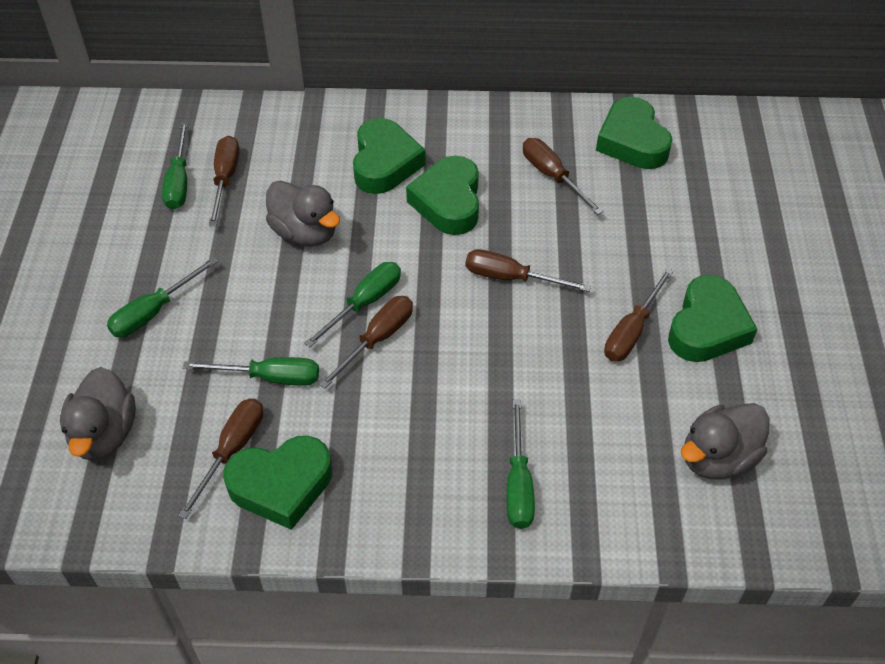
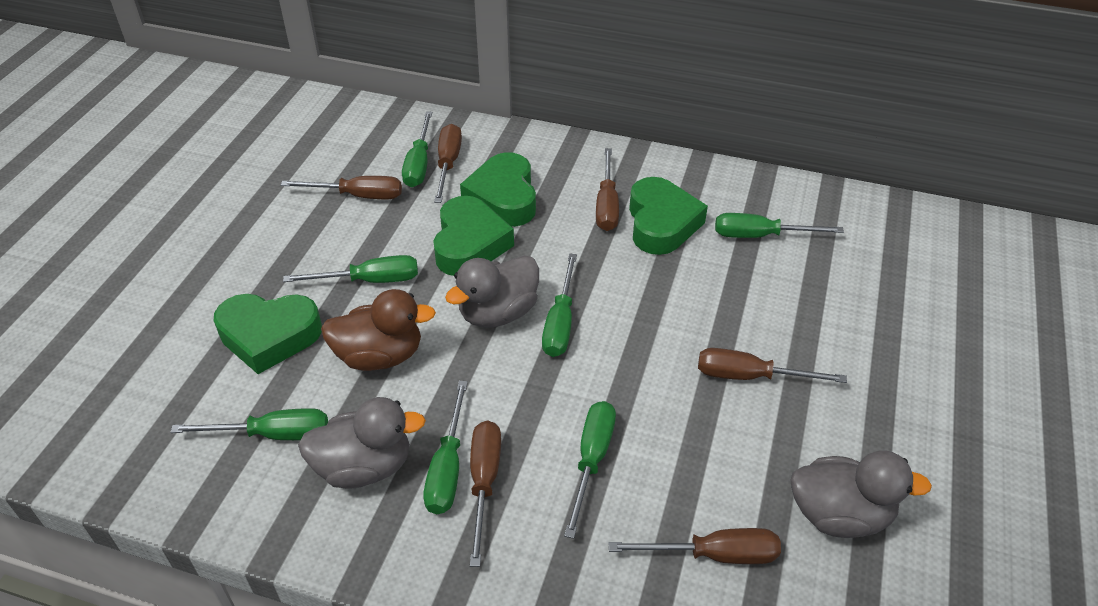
brown duck: 0 -> 1
green heart: 5 -> 4
green screwdriver: 5 -> 7

